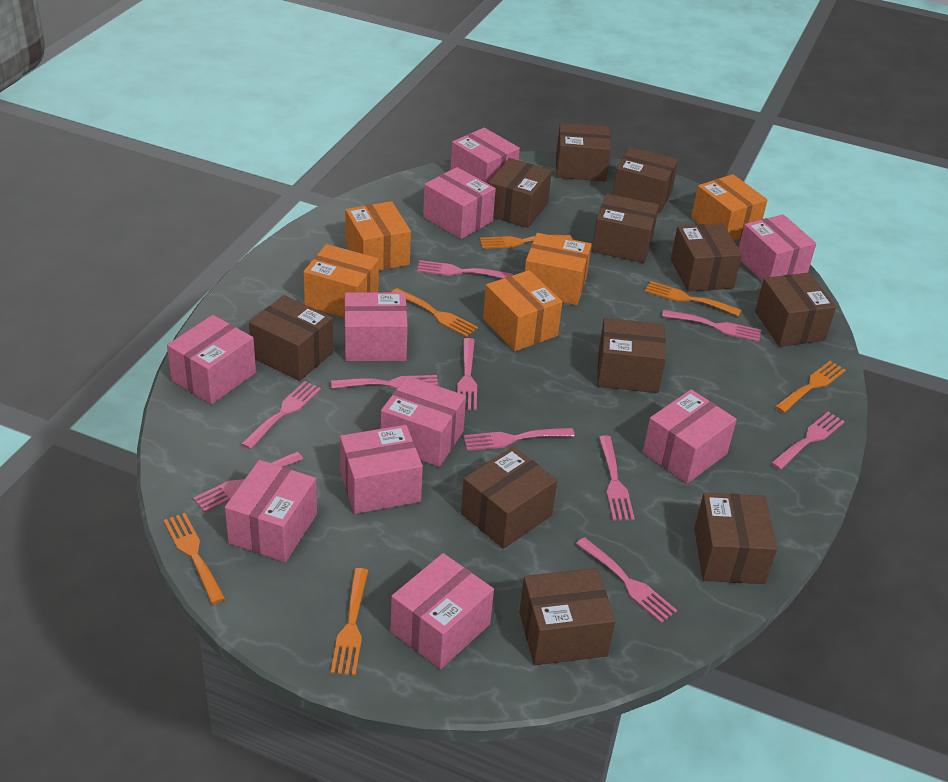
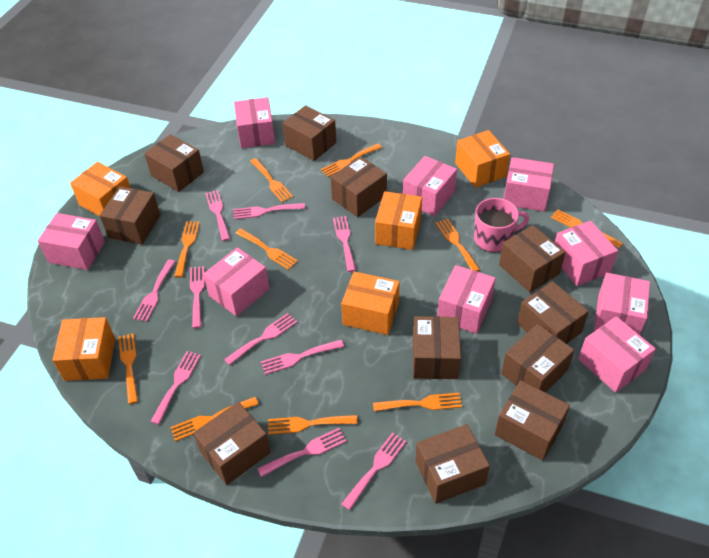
orange fork: 6 -> 10
pink box: 10 -> 9
pink mug: 0 -> 1

